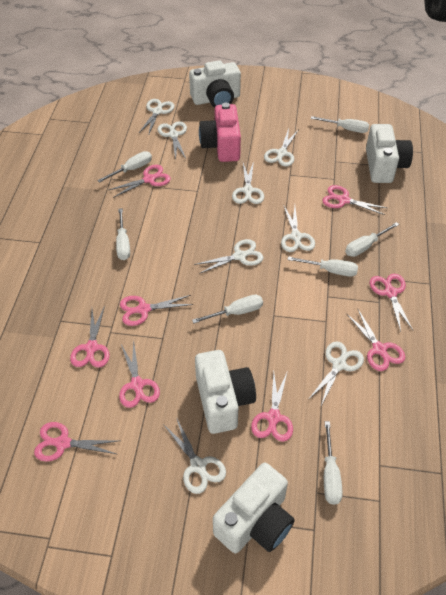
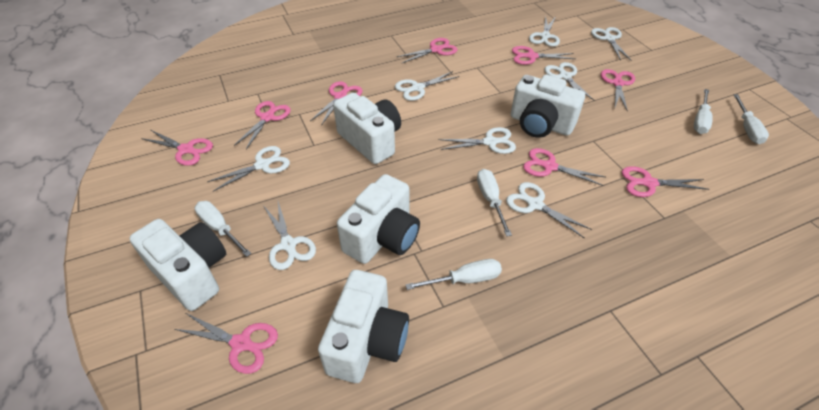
pink camera: 1 -> 0
white camera: 4 -> 5
white screwdriver: 7 -> 5

